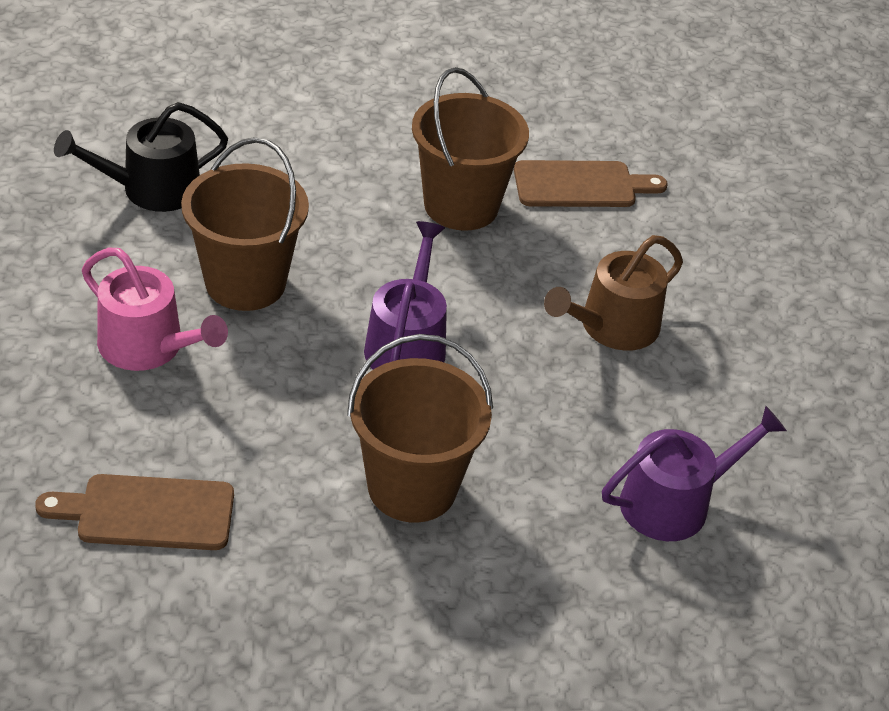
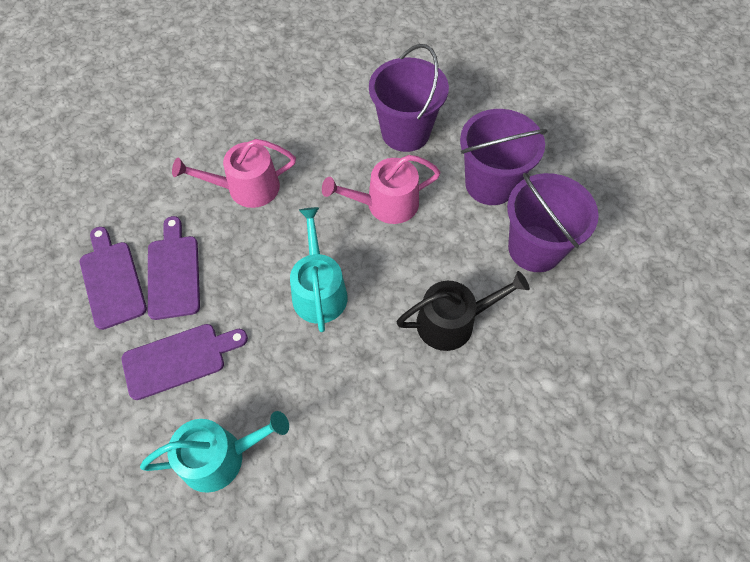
brown bucket: 3 -> 0
brown cutting board: 2 -> 0
brown watering can: 1 -> 0
pink watering can: 1 -> 2
purple bucket: 0 -> 3
purple cutting board: 0 -> 3
purple watering can: 2 -> 0
turquoise watering can: 0 -> 2

